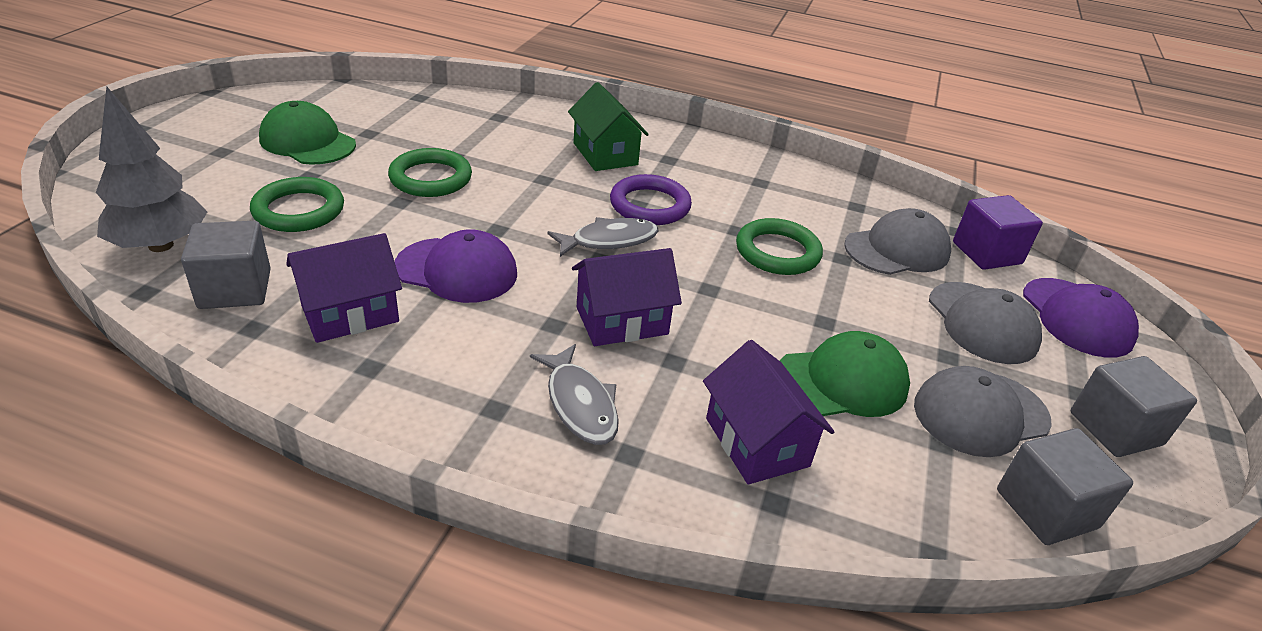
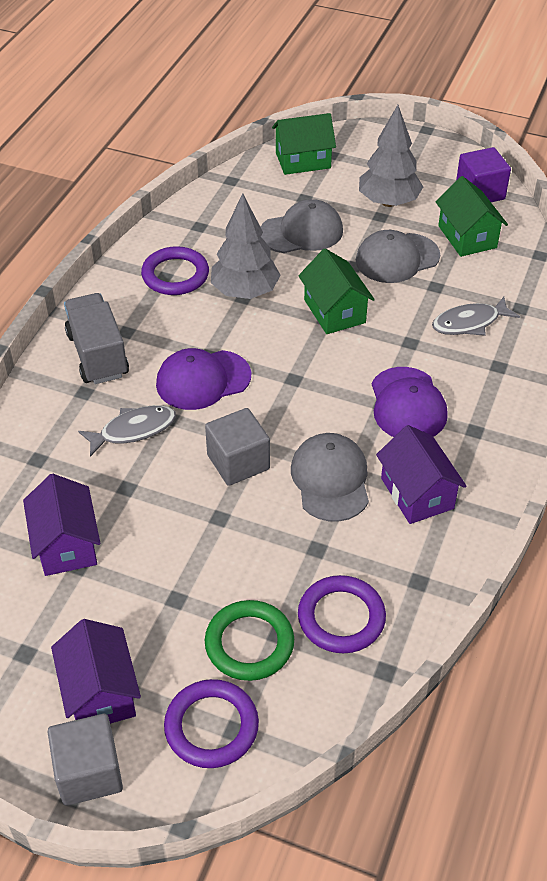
green cap: 2 -> 0
green house: 1 -> 3
green ring: 3 -> 1
grey cube: 3 -> 2
grey tree: 1 -> 2
grey truck: 0 -> 1
purple ring: 1 -> 3

